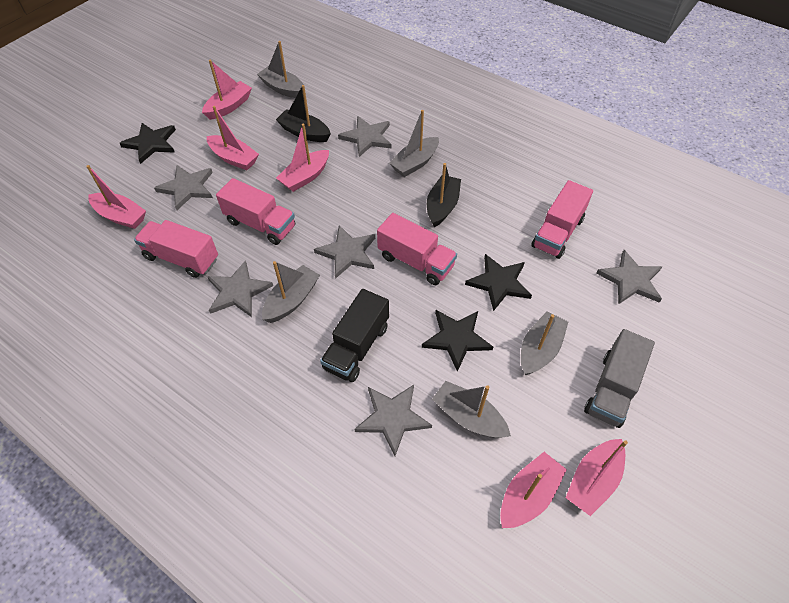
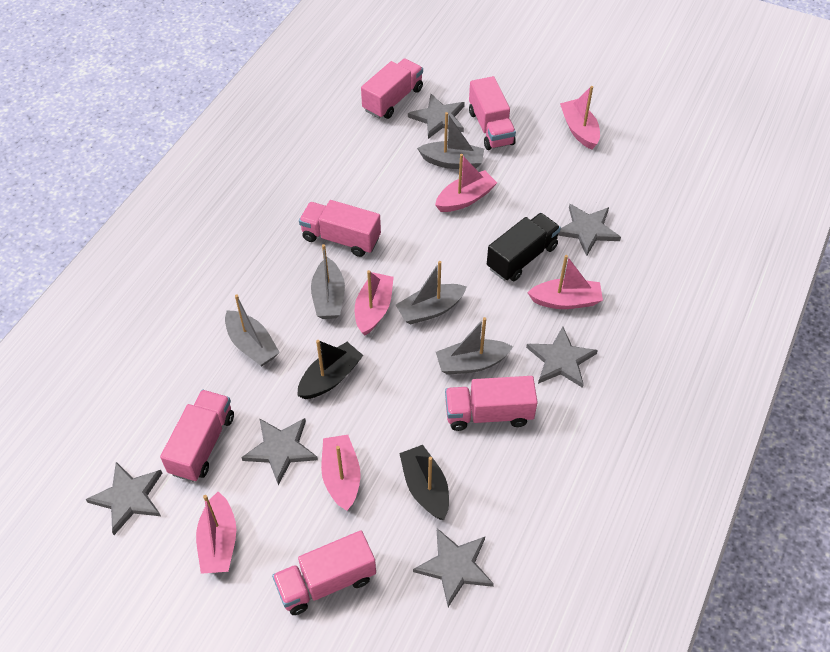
black star: 3 -> 0
grey truck: 1 -> 0
pink truck: 4 -> 6

